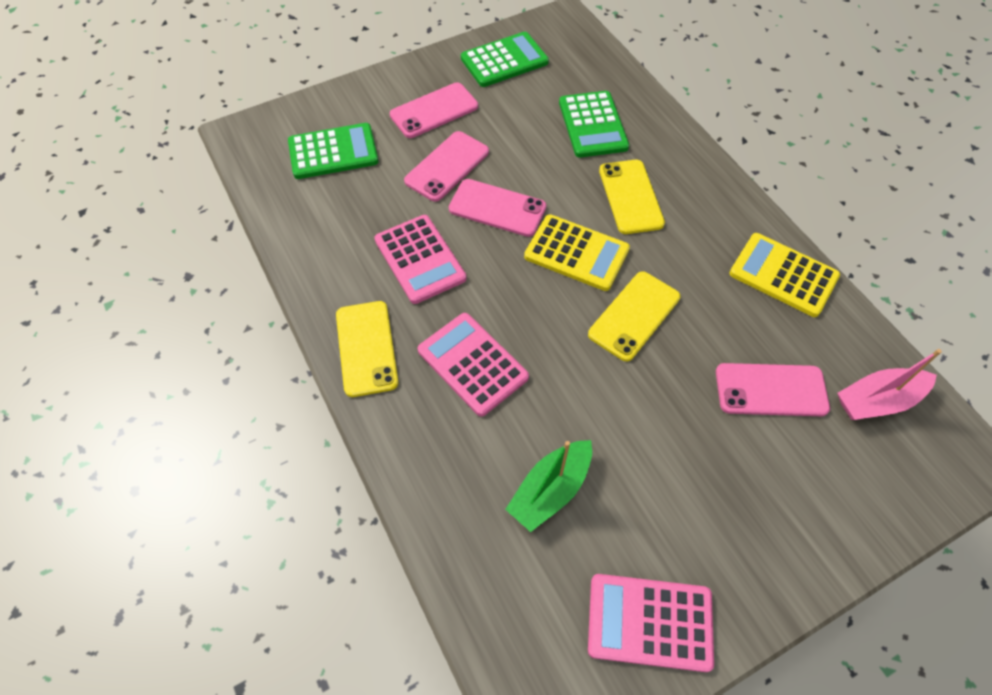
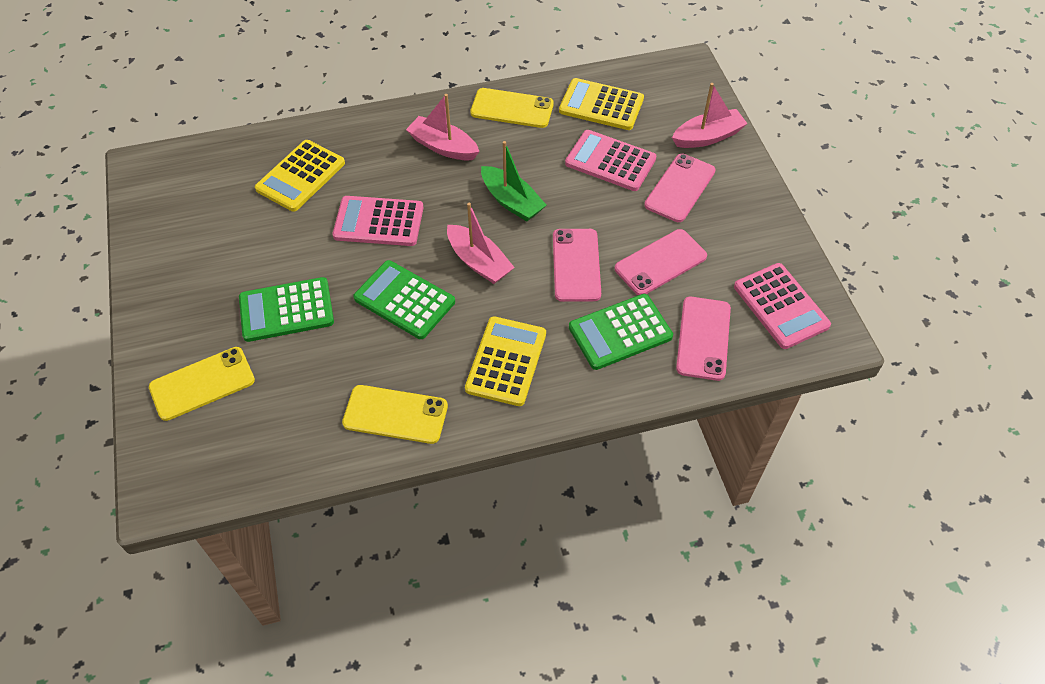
pink boat: 1 -> 3
yellow calculator: 2 -> 3

